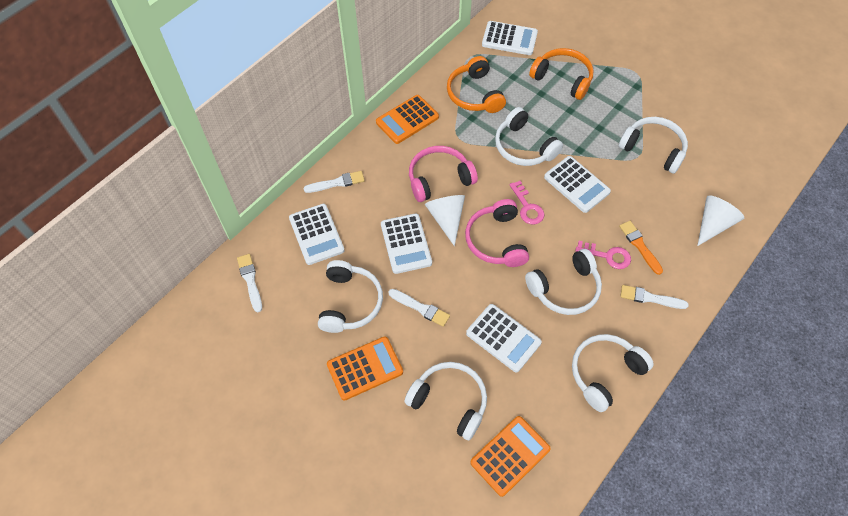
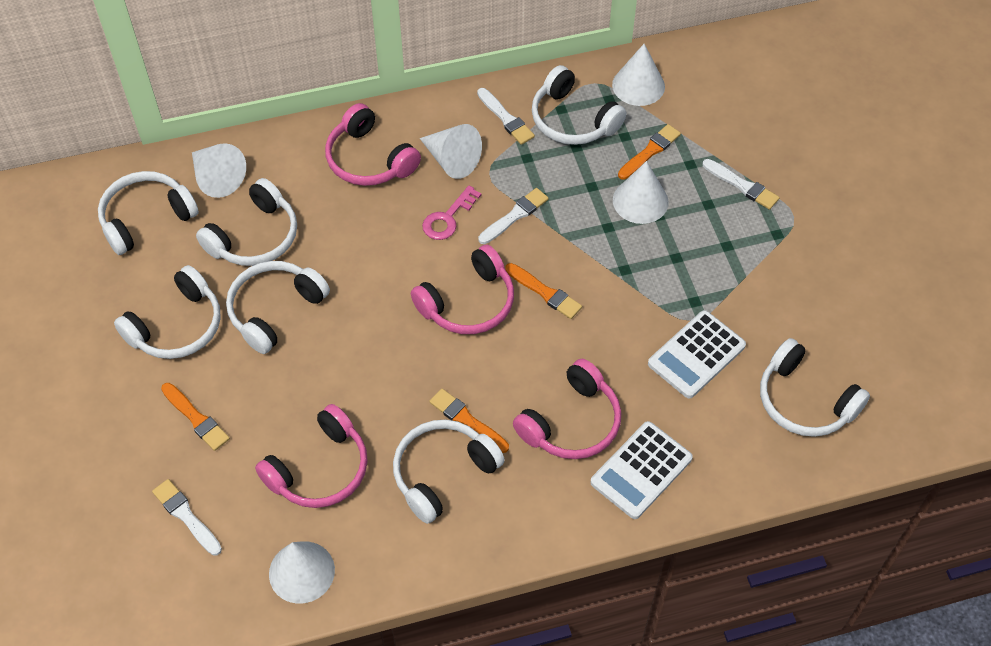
orange brush: 1 -> 4
orange calculator: 3 -> 0
orange headphones: 2 -> 0
pink headphones: 2 -> 4
pink key: 2 -> 1
white calculator: 5 -> 2
white cone: 2 -> 5
white headphones: 6 -> 7

